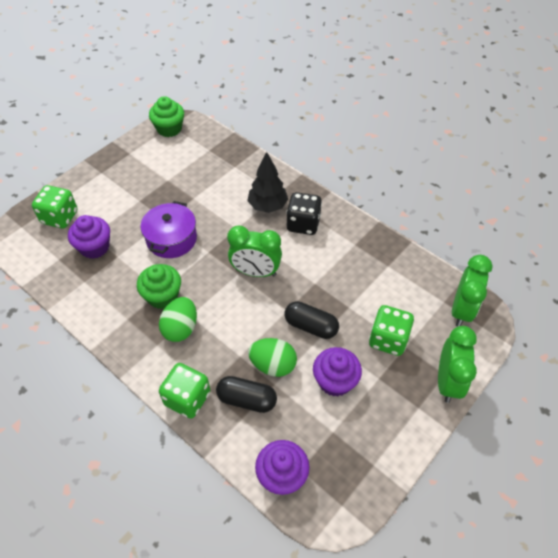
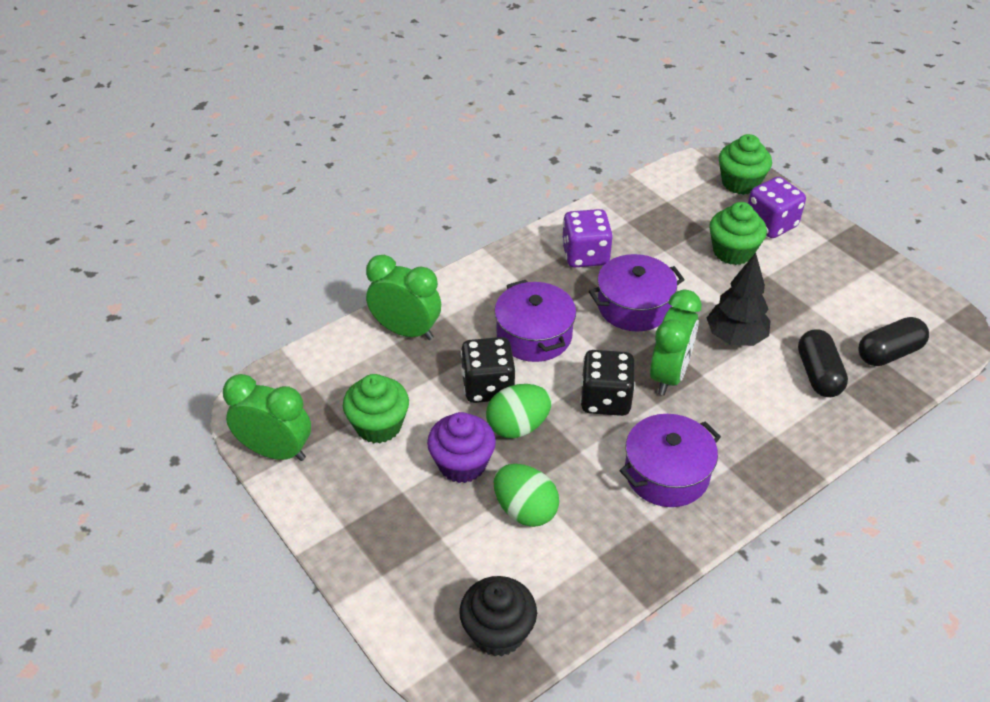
black cupcake: 0 -> 1
black dice: 1 -> 2
green cupcake: 2 -> 3
green dice: 3 -> 0
purple cupcake: 3 -> 1
purple dice: 0 -> 2
purple pot: 1 -> 3

